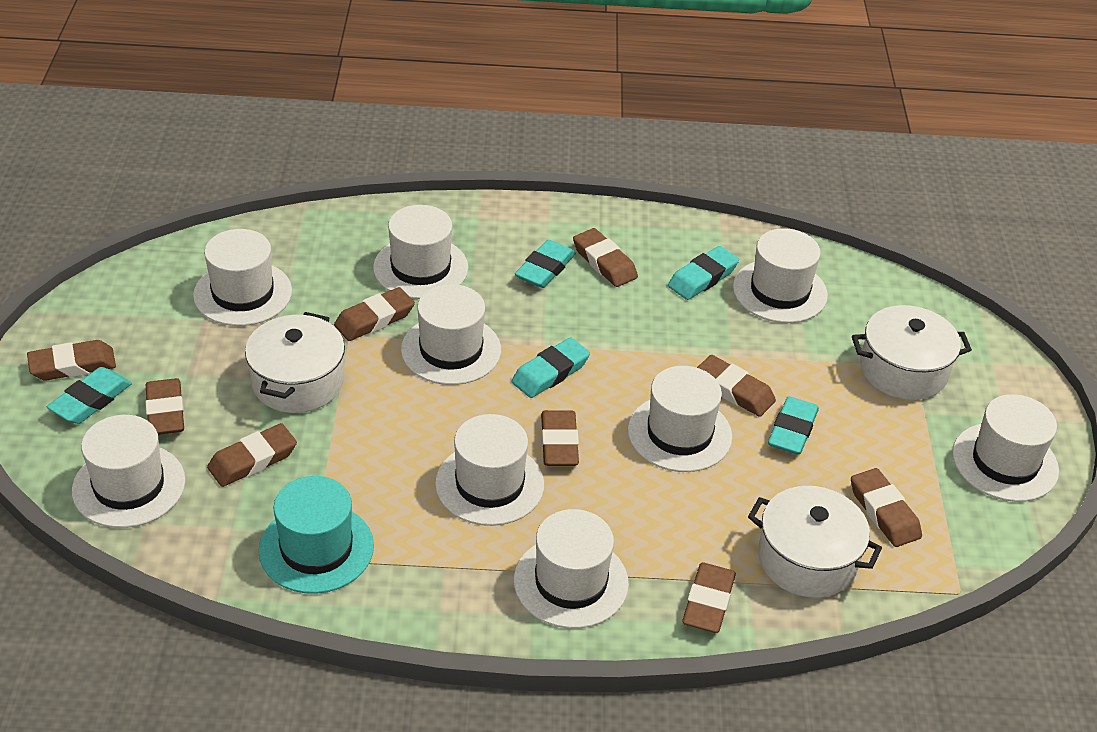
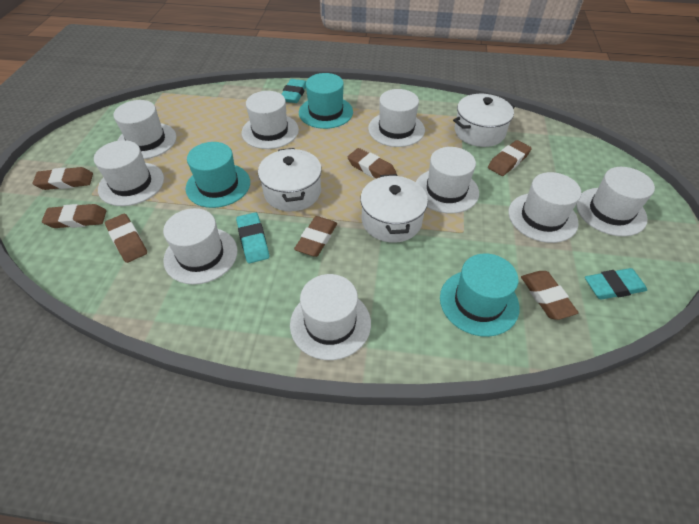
brown eraser: 9 -> 7
turquoise eraser: 5 -> 3
turquoise hat: 1 -> 3

